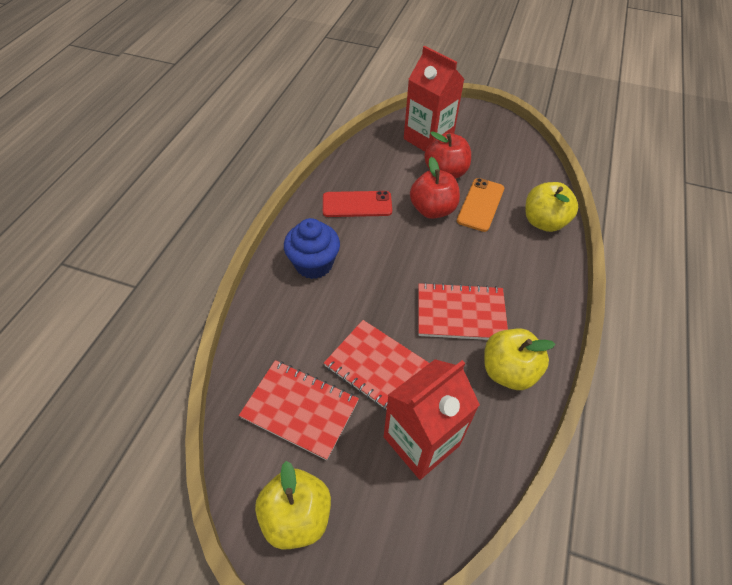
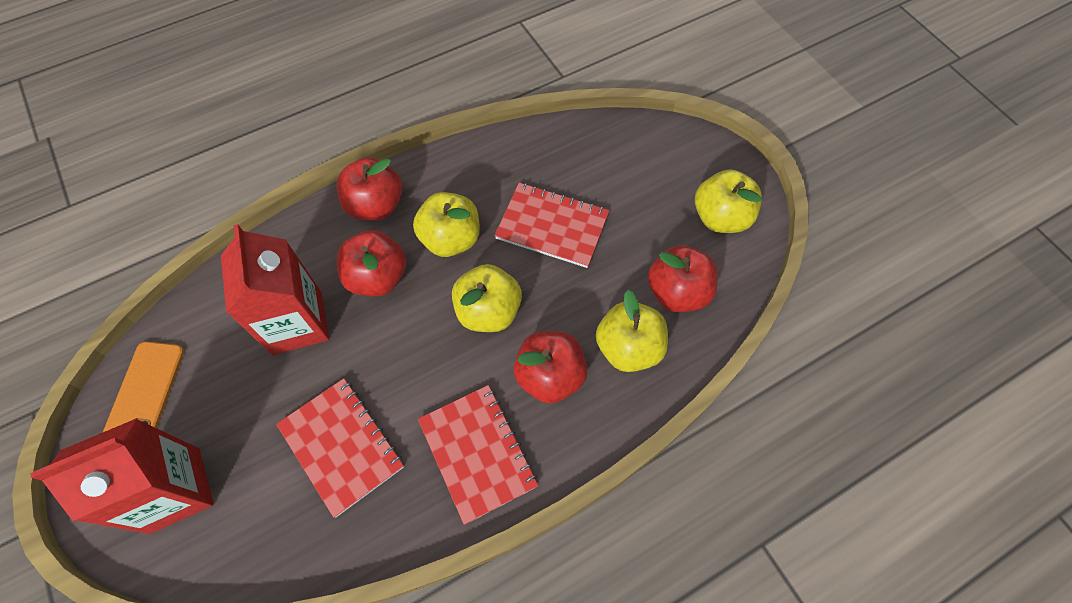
blue cupcake: 1 -> 0
red apple: 2 -> 4
red phone: 1 -> 0
yellow apple: 3 -> 4

